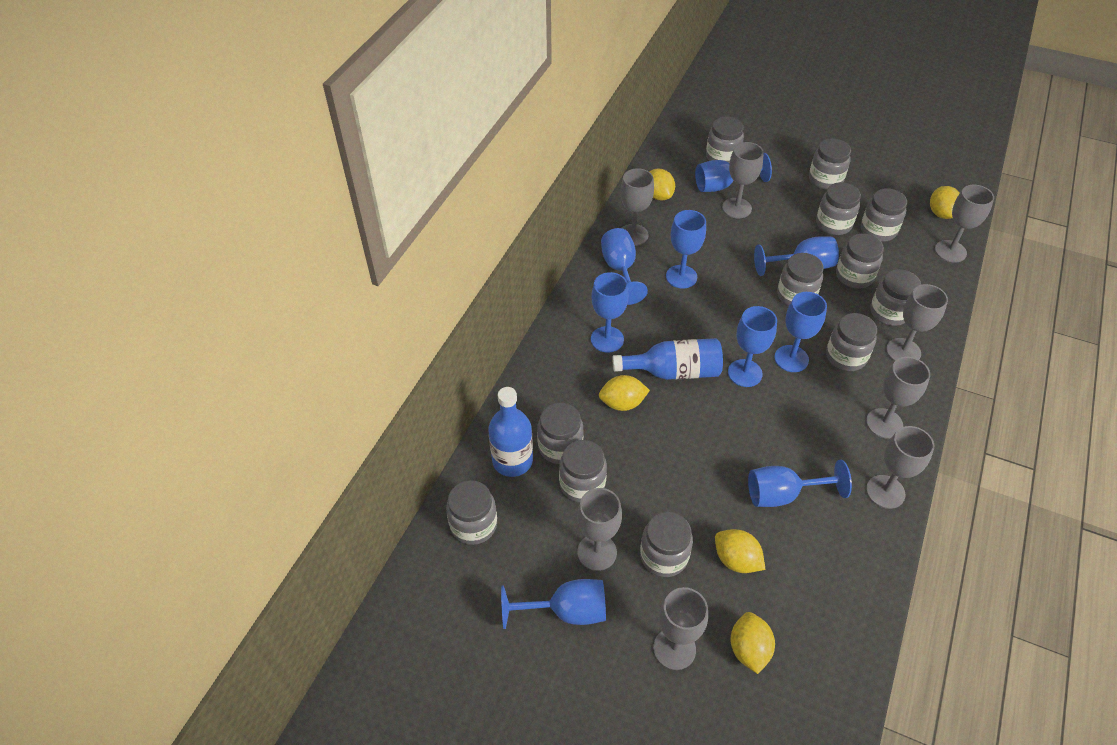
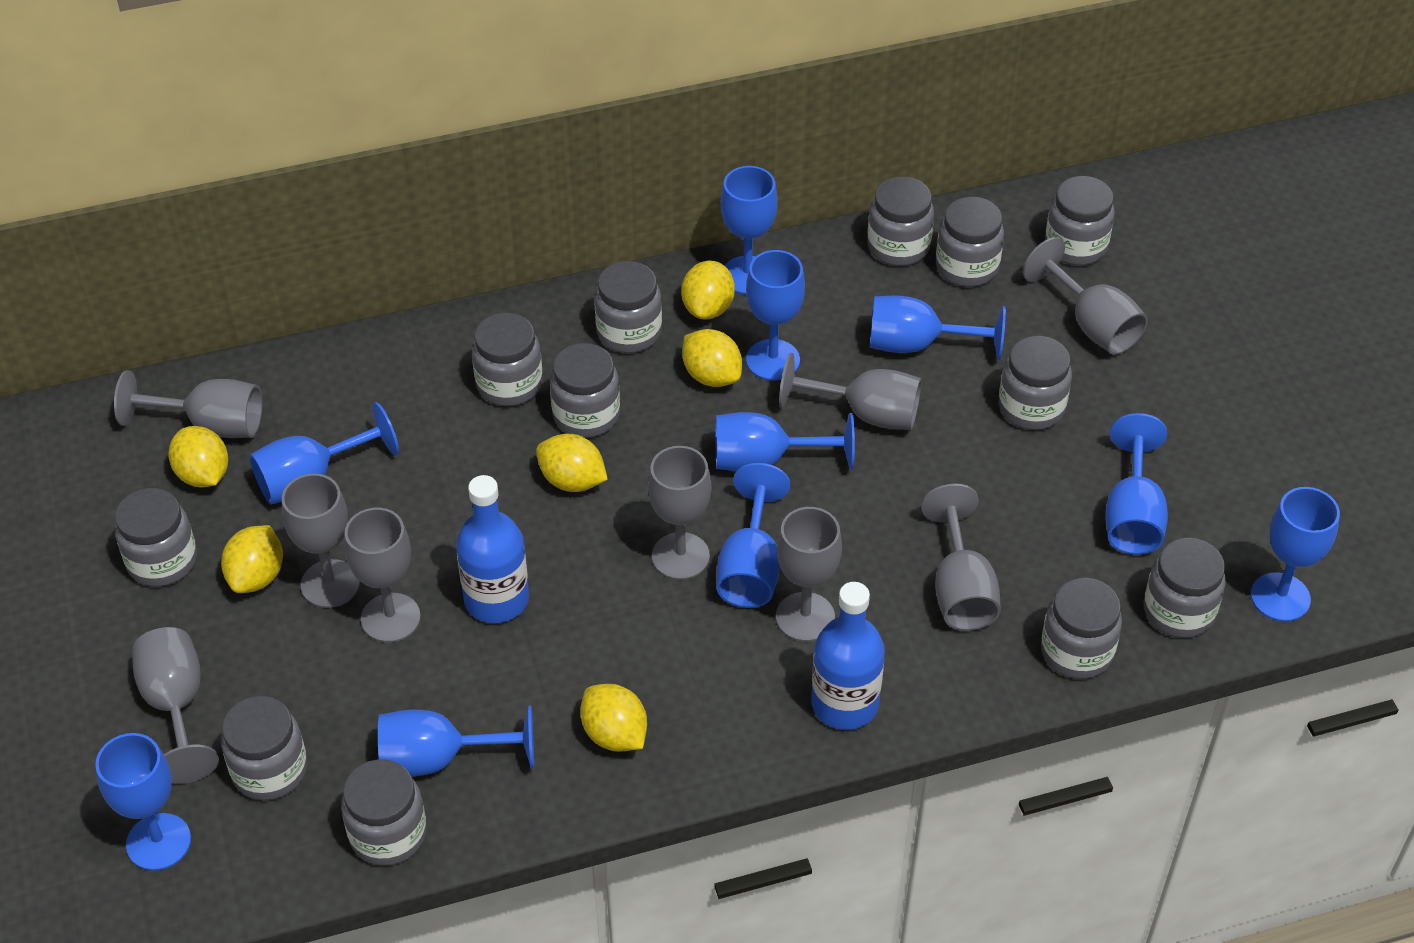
blue goblet: 9 -> 10
grey goblet: 8 -> 9
yellow lemon: 5 -> 6

